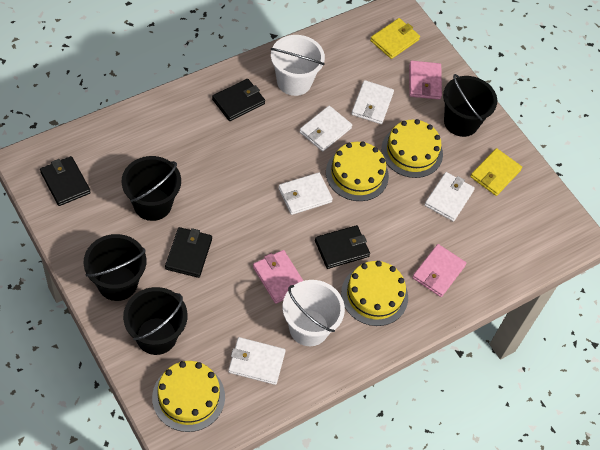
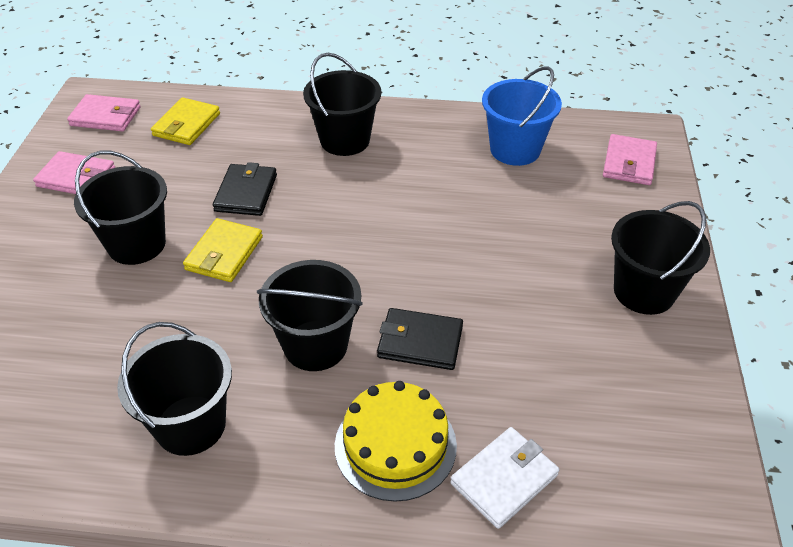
black bucket: 4 -> 5
black wallet: 4 -> 2
blue bucket: 0 -> 1
white bucket: 2 -> 0
white wallet: 5 -> 1
yellow cake: 4 -> 1

